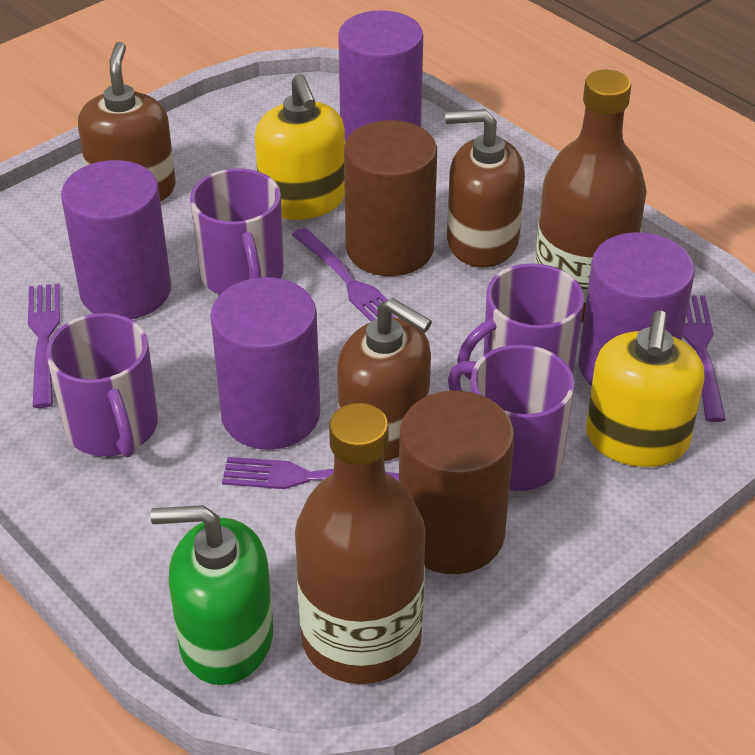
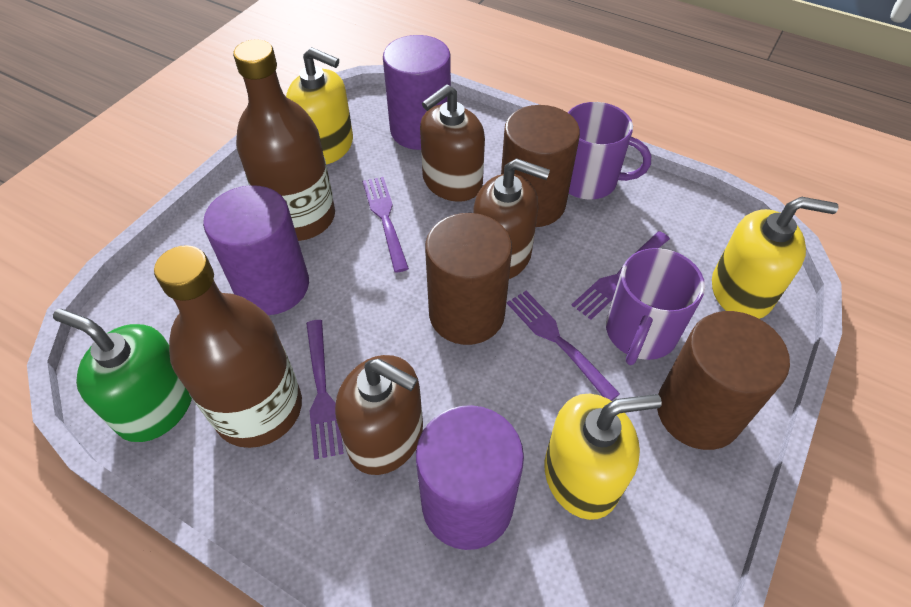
brown cylinder: 2 -> 3
purple cylinder: 4 -> 3
purple mug: 4 -> 2
yellow soap dispenser: 2 -> 3

